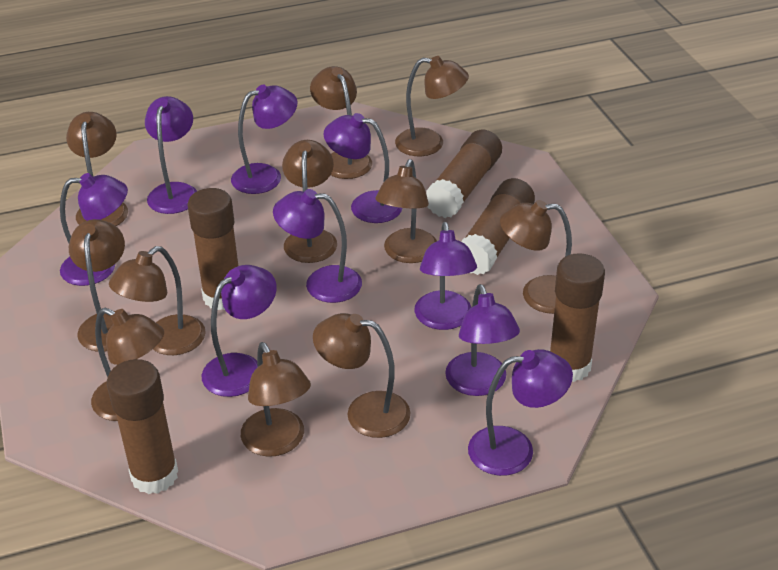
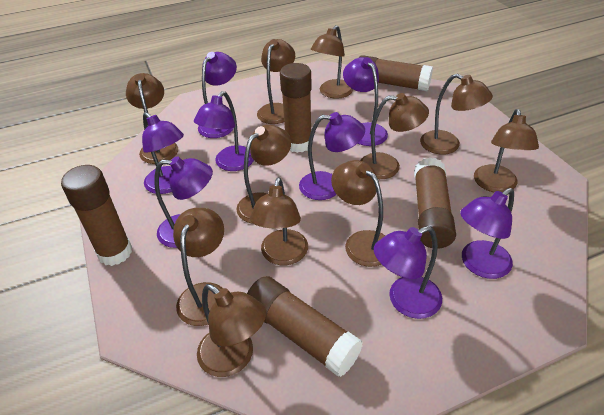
purple lamp: 9 -> 8

